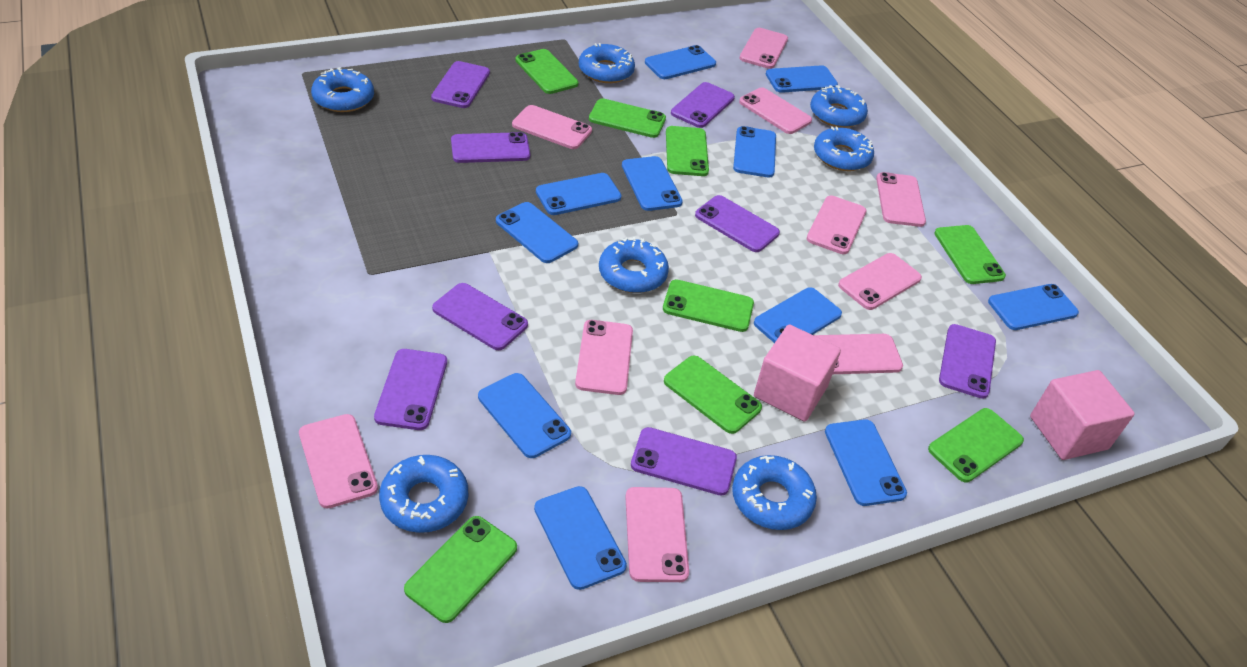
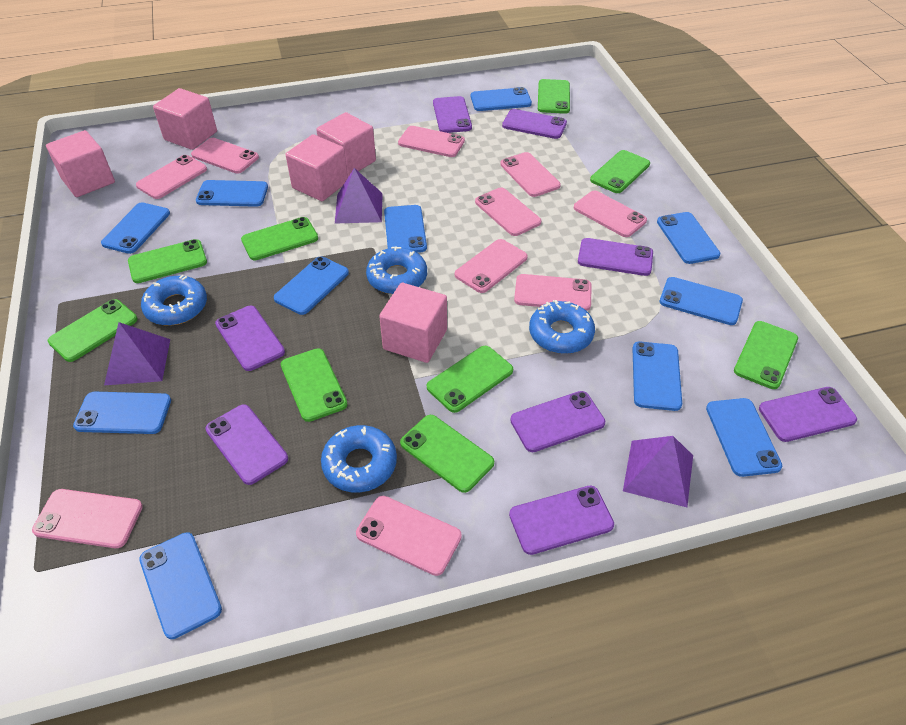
blue donut: 7 -> 4
green phone: 8 -> 9
pink cube: 2 -> 5
purple pyramid: 0 -> 3

